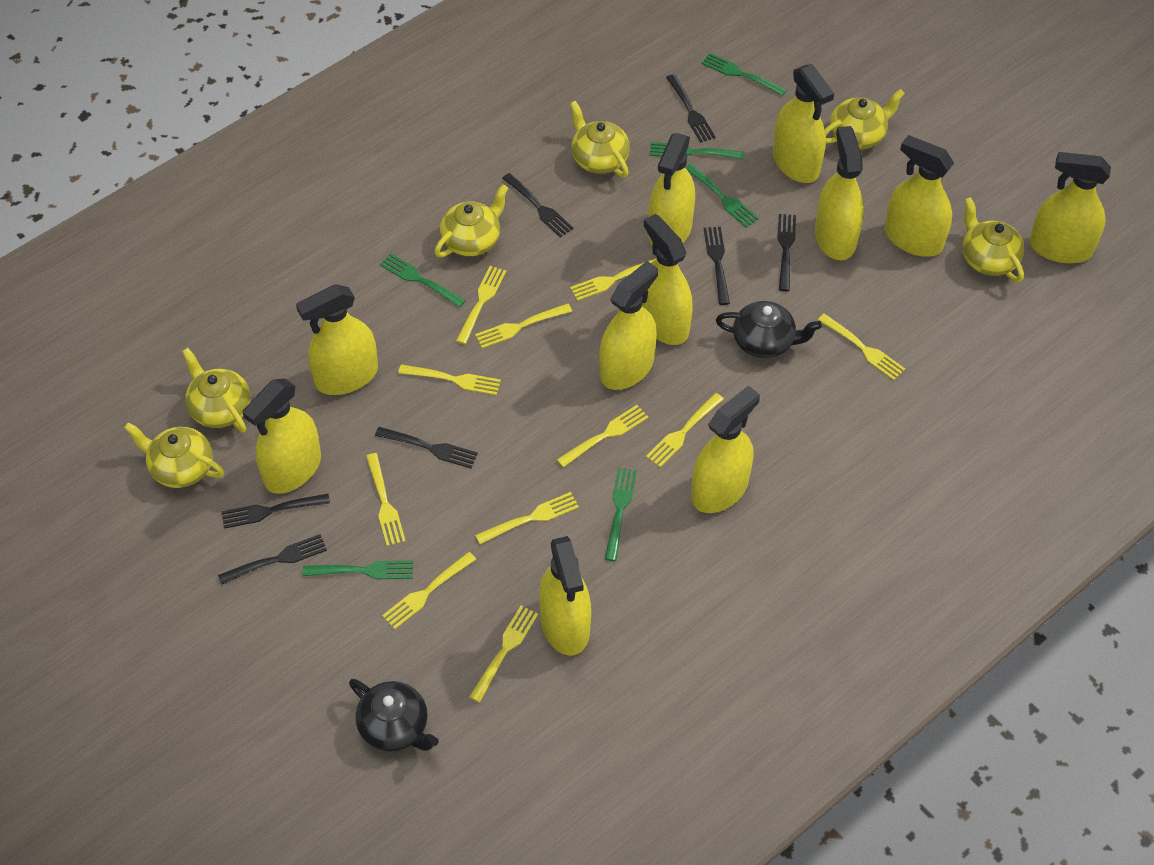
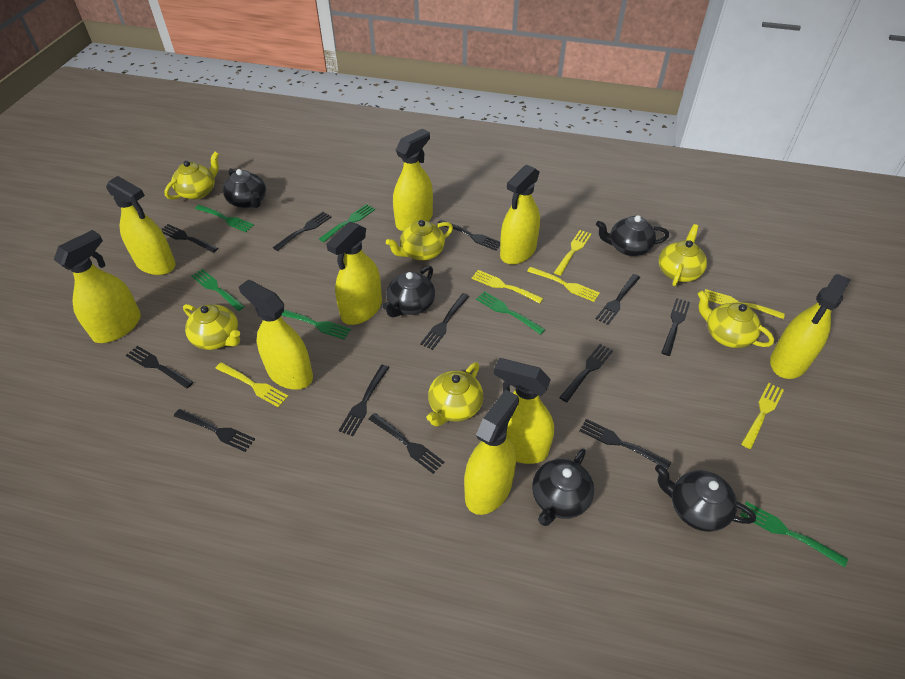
black fork: 7 -> 12
black teapot: 2 -> 5
yellow fork: 11 -> 6
yellow spray bottle: 11 -> 9

